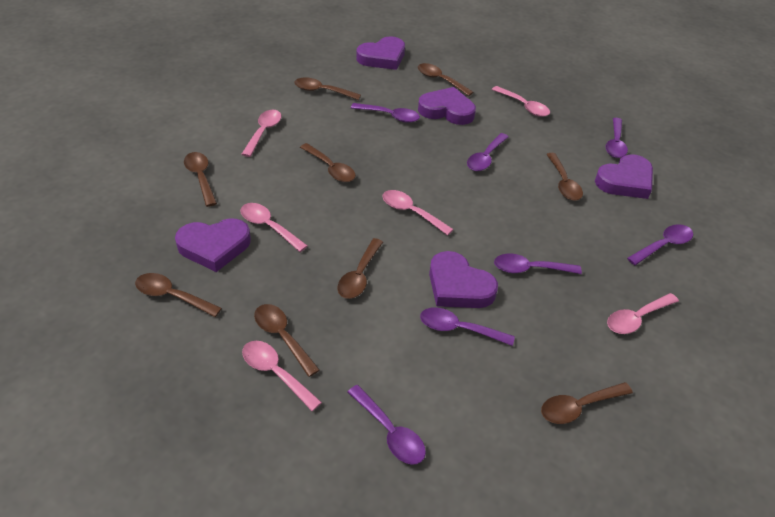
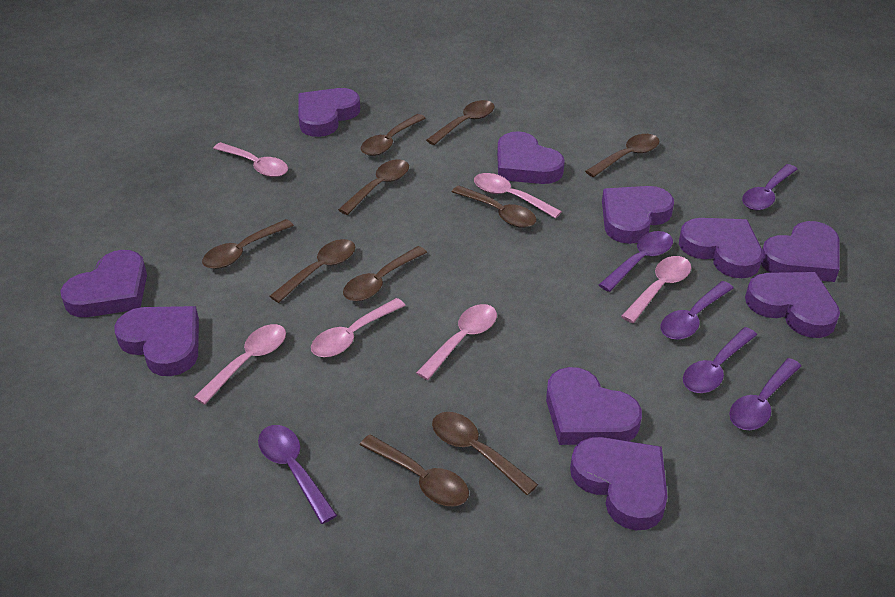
brown spoon: 9 -> 10
purple heart: 5 -> 10
purple spoon: 7 -> 6

